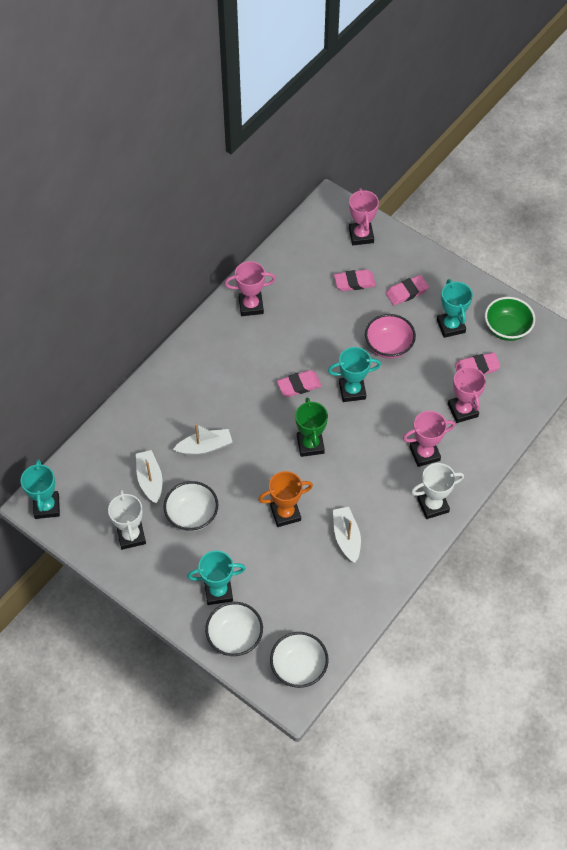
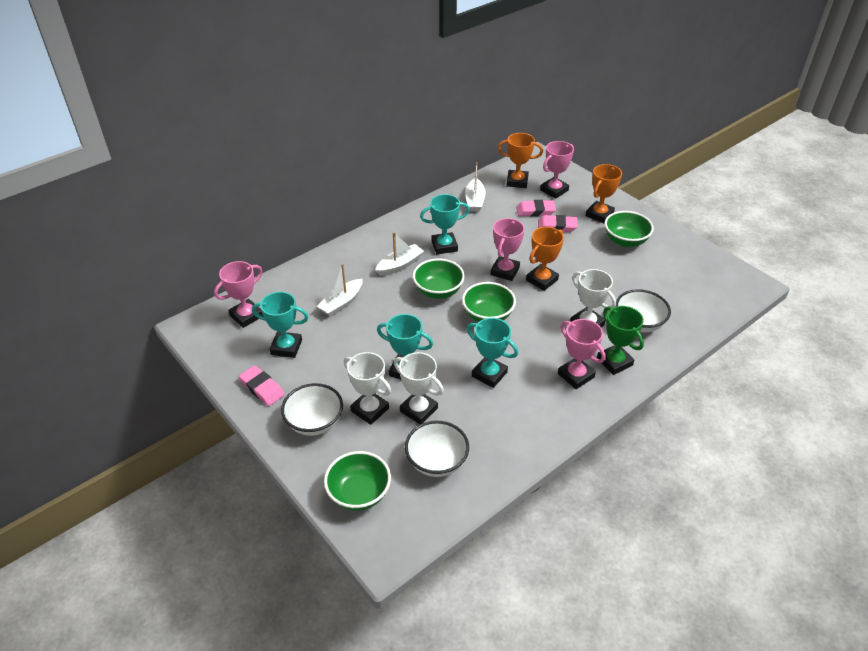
green bowl: 1 -> 4
orange trophy: 1 -> 3
pink bowl: 1 -> 0
pink eraser: 4 -> 3
white trophy: 2 -> 3

